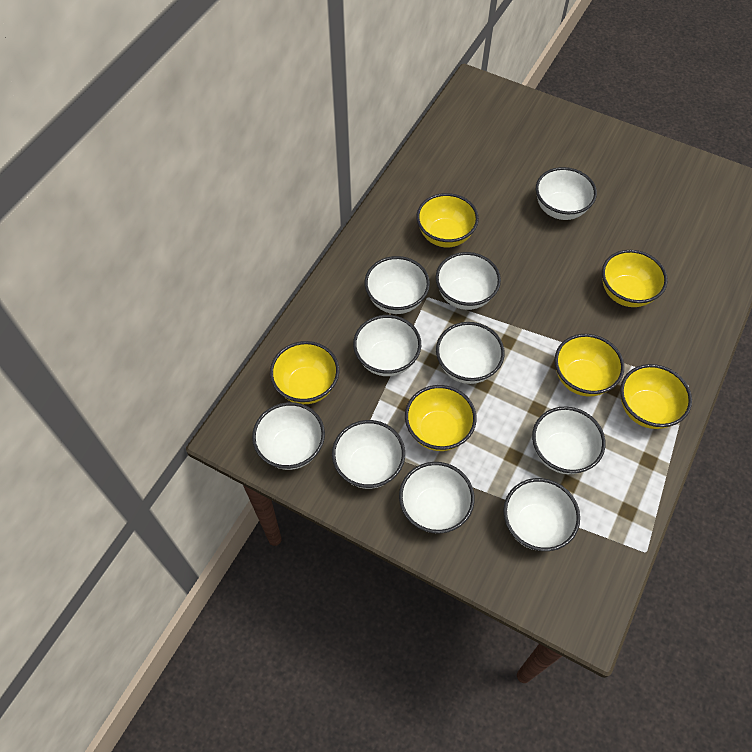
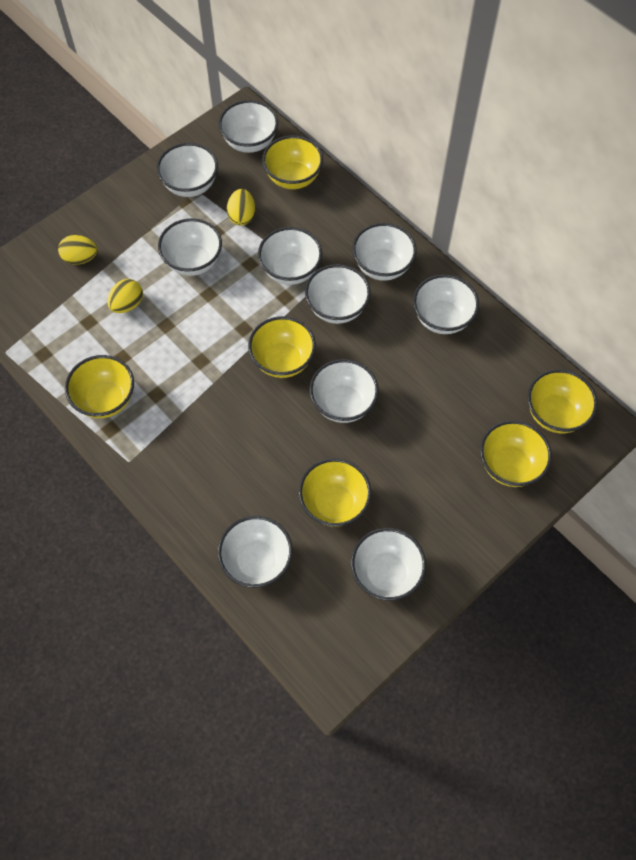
yellow egg: 0 -> 3

